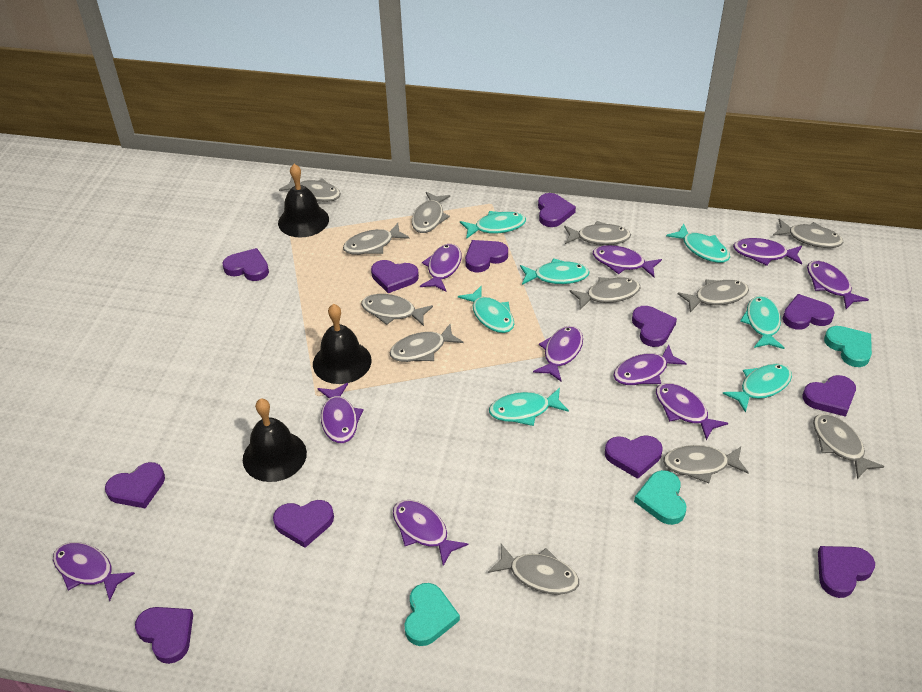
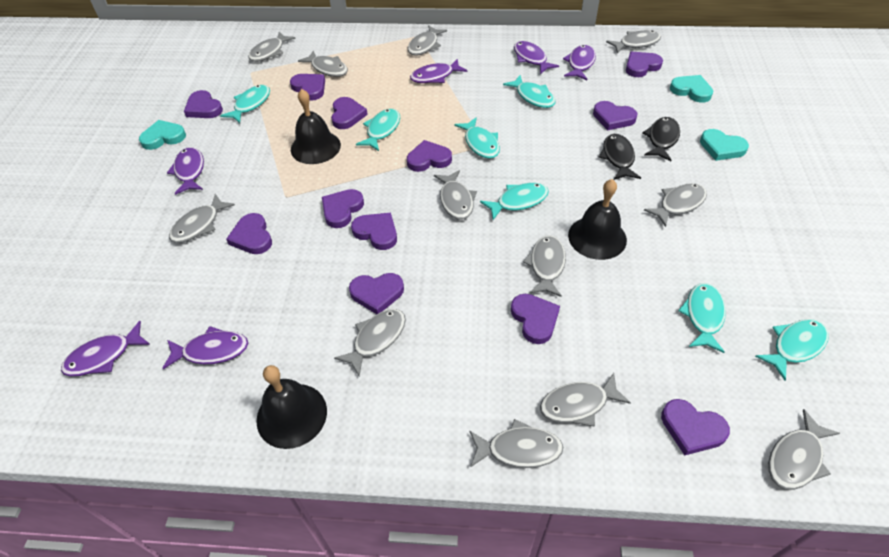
black fish: 0 -> 2
purple fish: 10 -> 6

